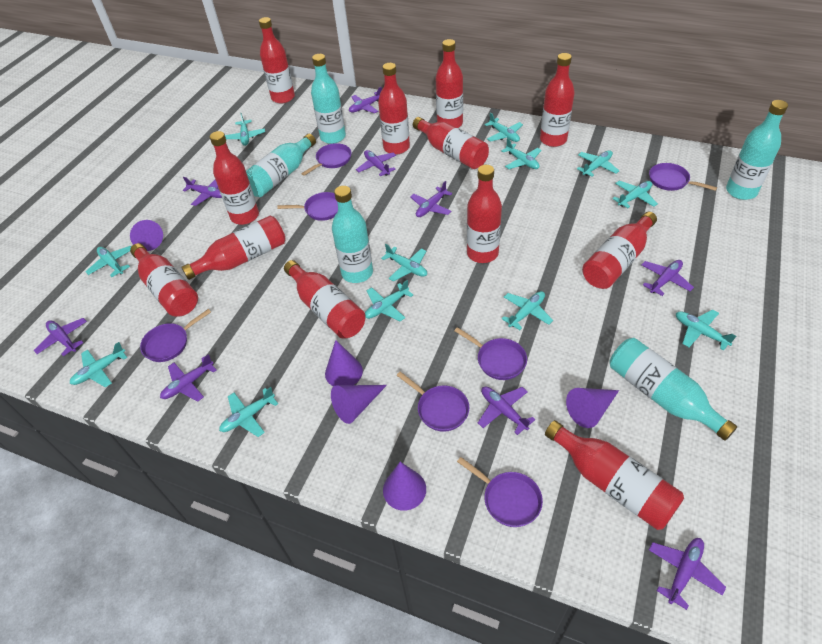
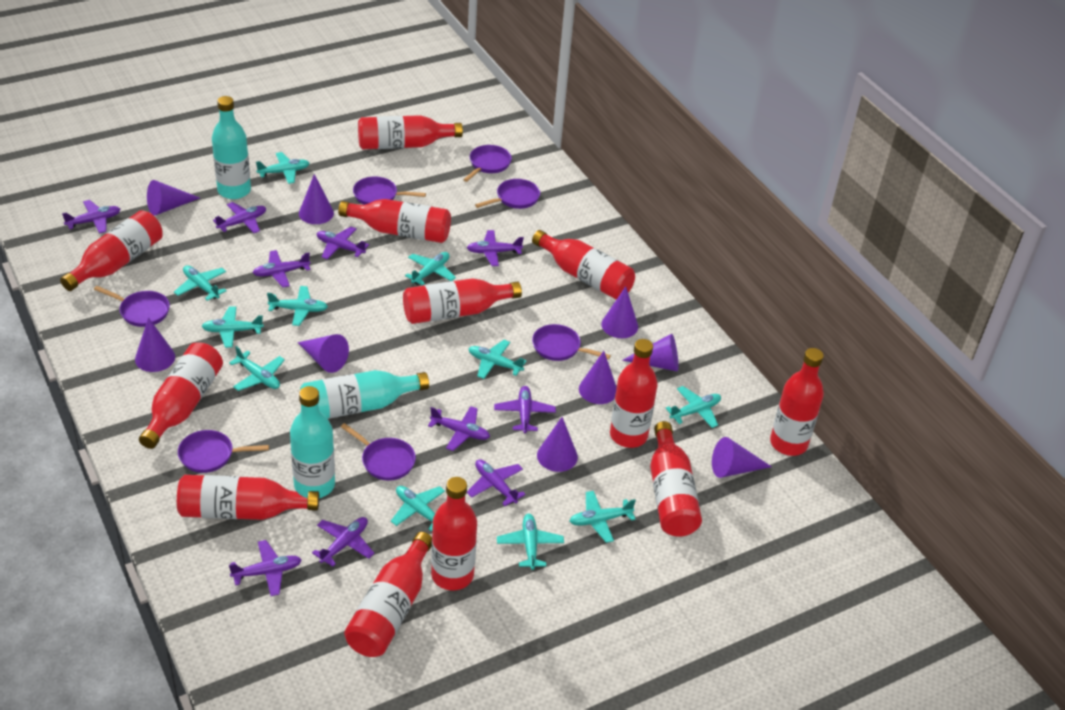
purple cone: 5 -> 9
purple plane: 9 -> 10
turquoise bottle: 5 -> 3
turquoise plane: 12 -> 11

